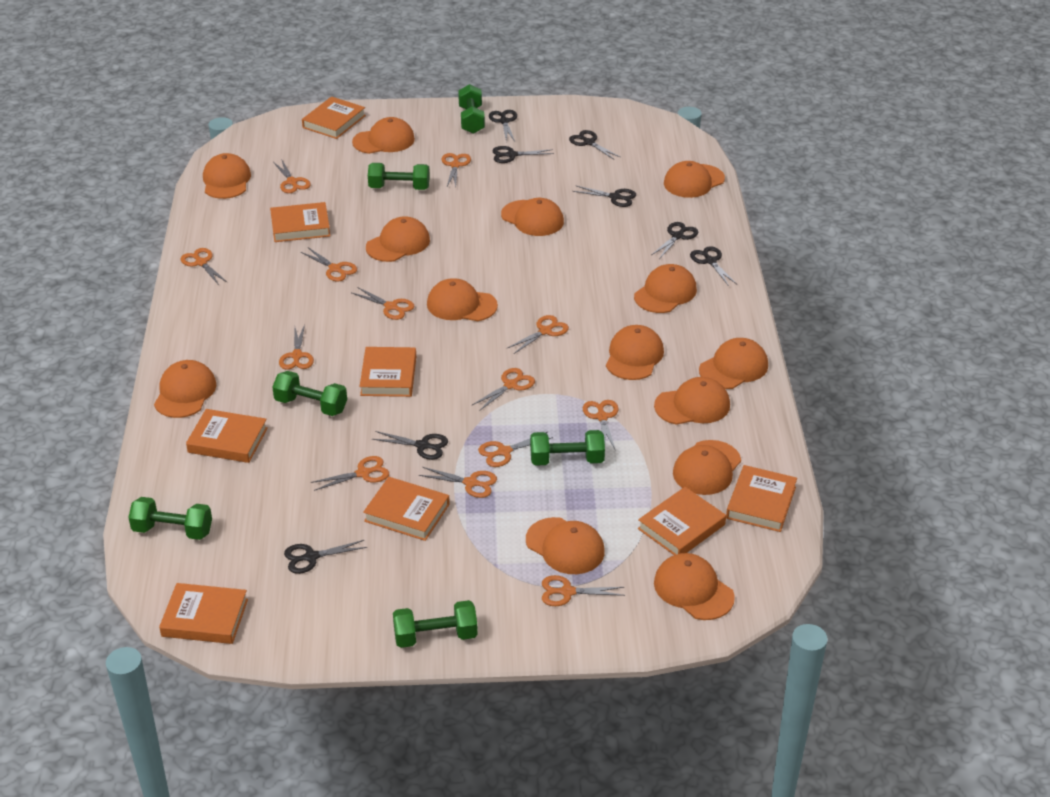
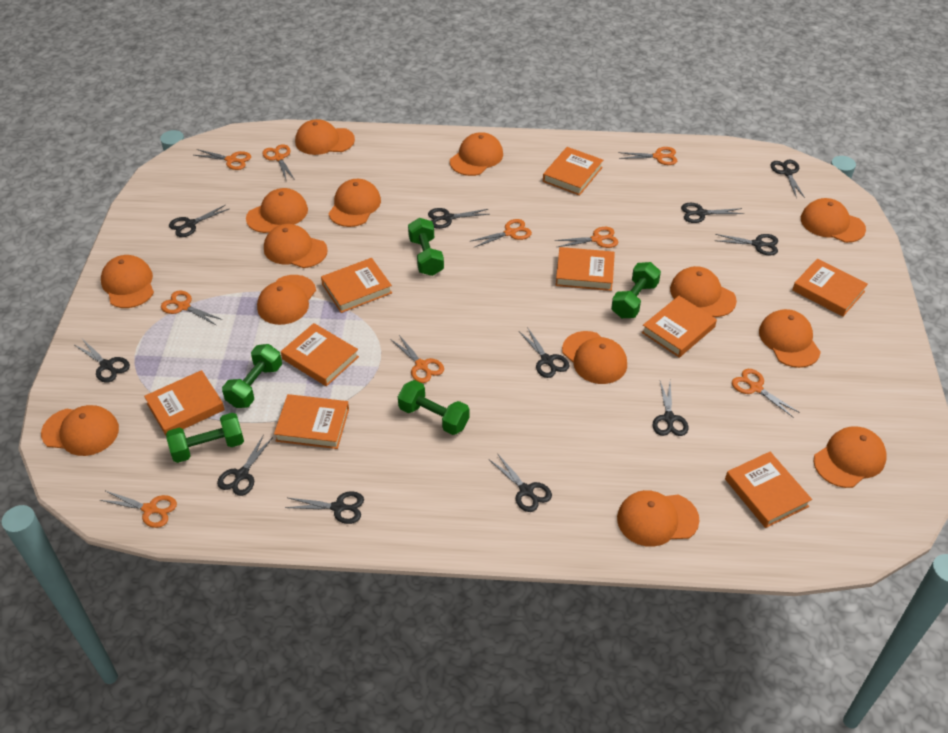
black scissors: 8 -> 11
green dumbbell: 6 -> 5
orange book: 8 -> 9
orange scissors: 13 -> 9

